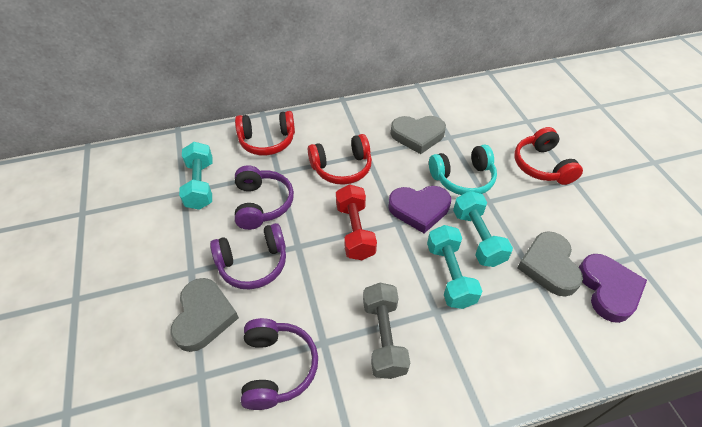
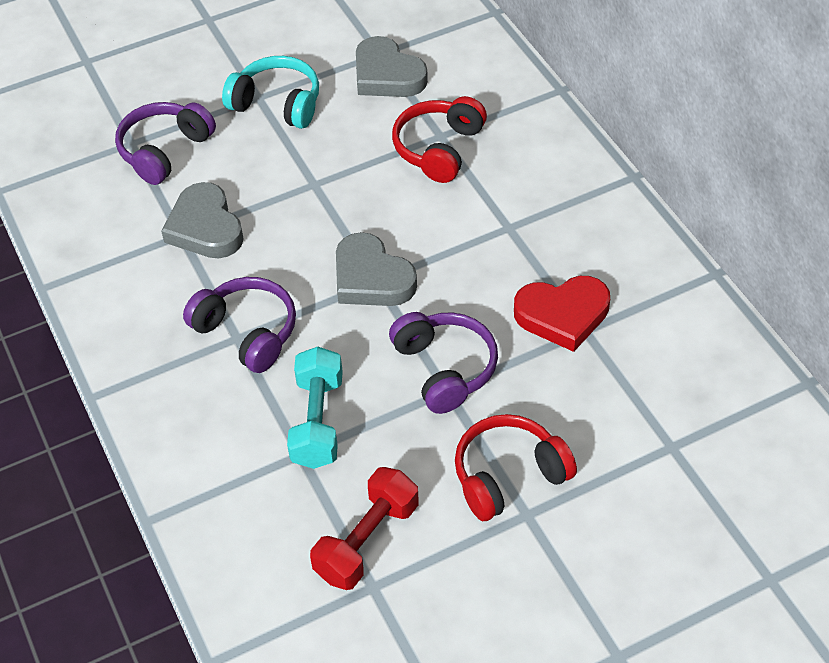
grey dumbbell: 1 -> 0
purple heart: 2 -> 0
red headphones: 3 -> 2
red heart: 0 -> 1
turquoise dumbbell: 3 -> 1

